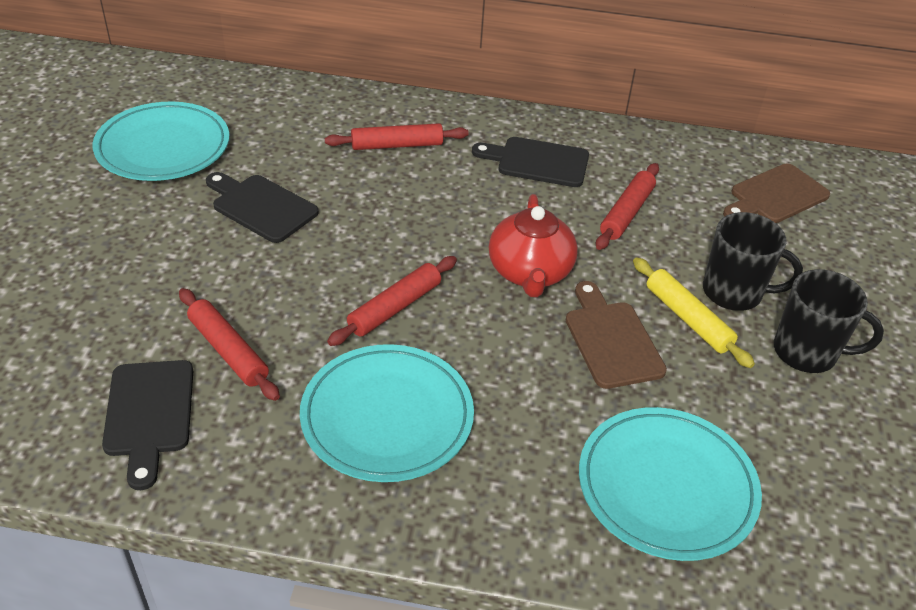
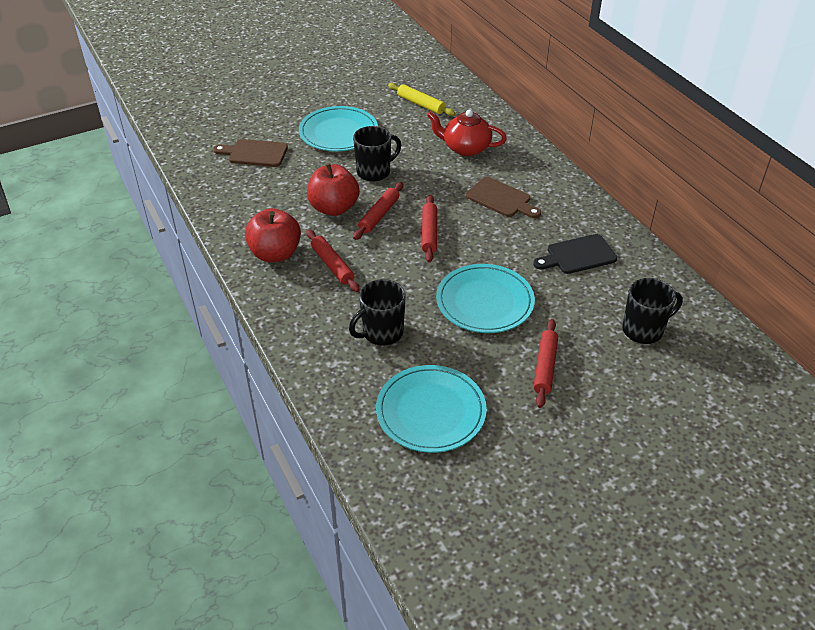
black cutting board: 3 -> 1
black mug: 2 -> 3
red apple: 0 -> 2

